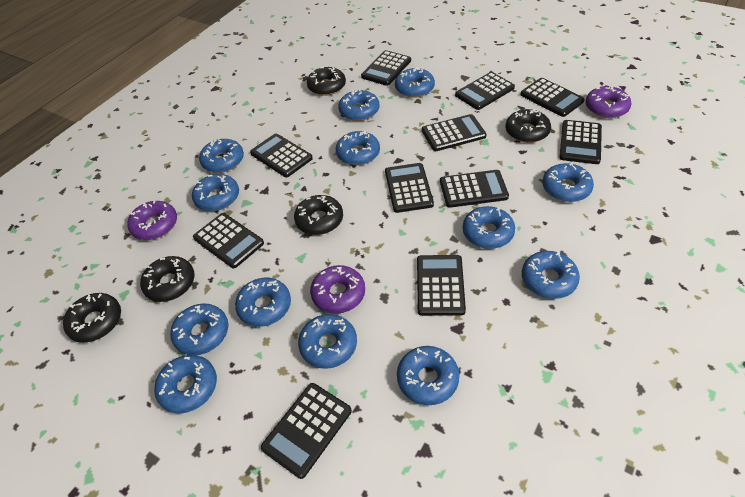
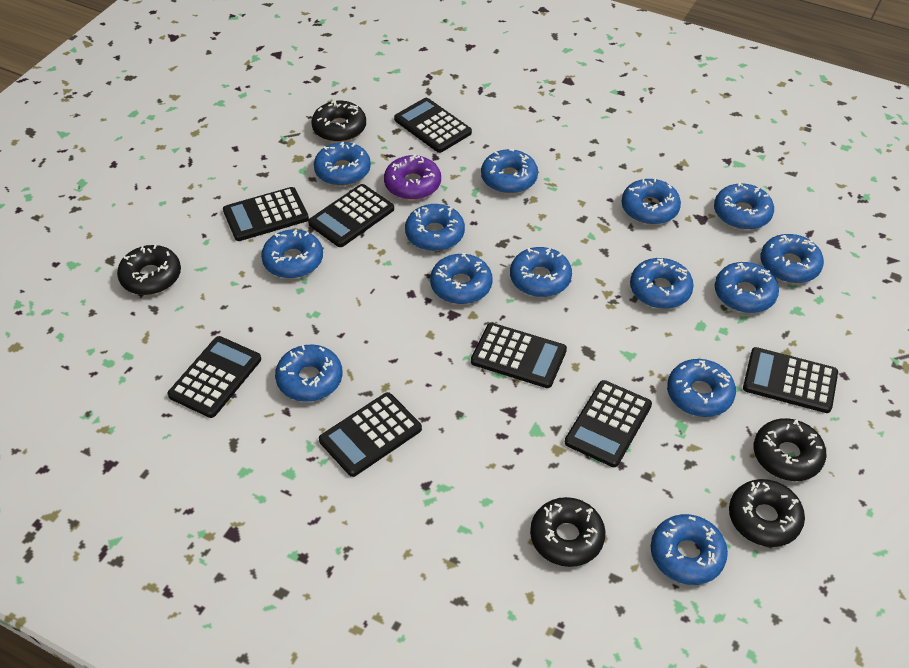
black calculator: 11 -> 8
blue donut: 13 -> 14
purple donut: 3 -> 1

